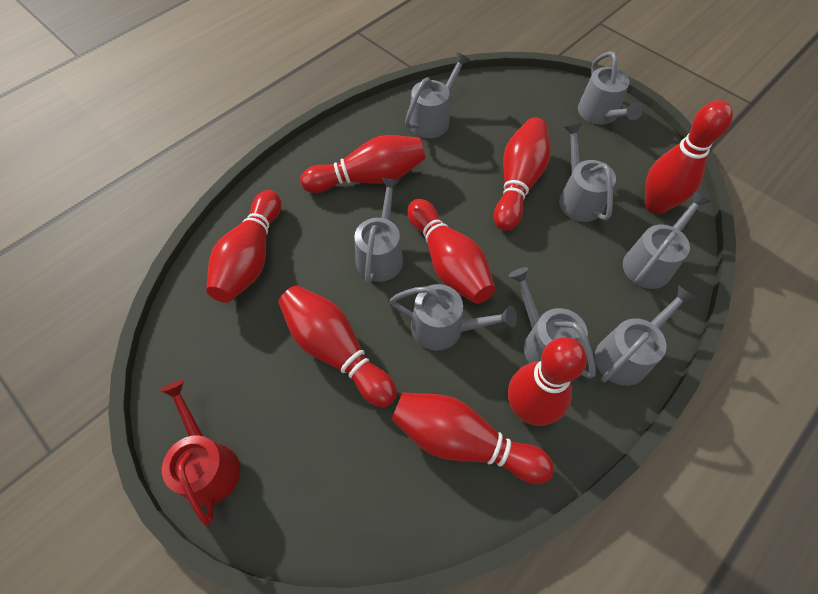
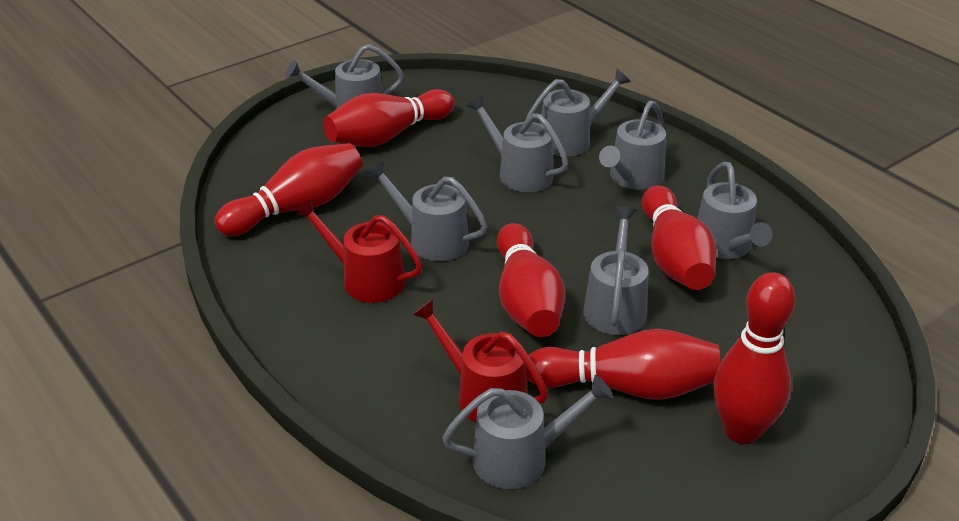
red bowling pin: 8 -> 6
red watering can: 1 -> 2

